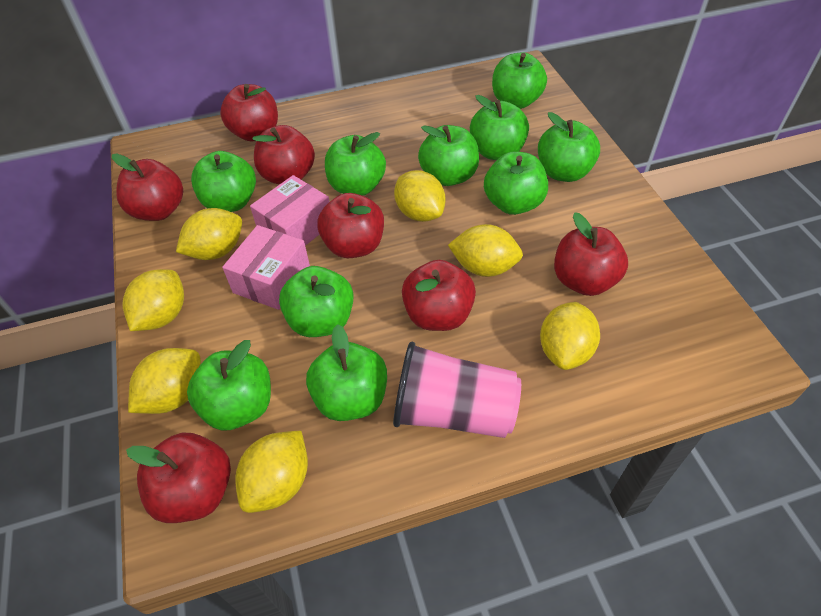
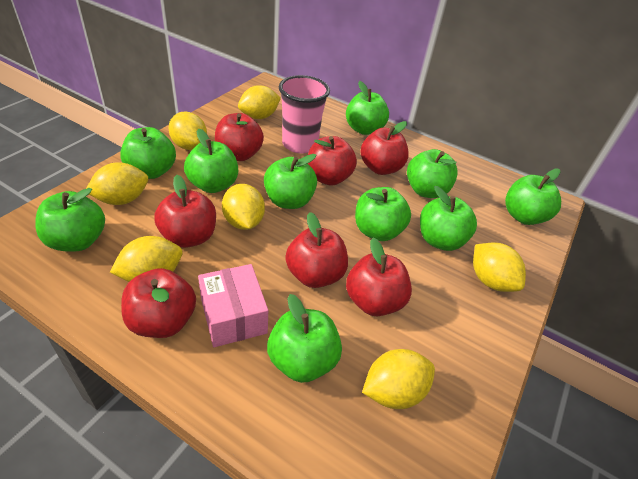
pink box: 2 -> 1

